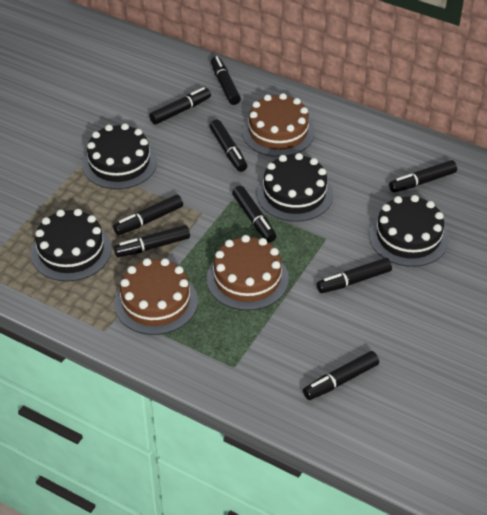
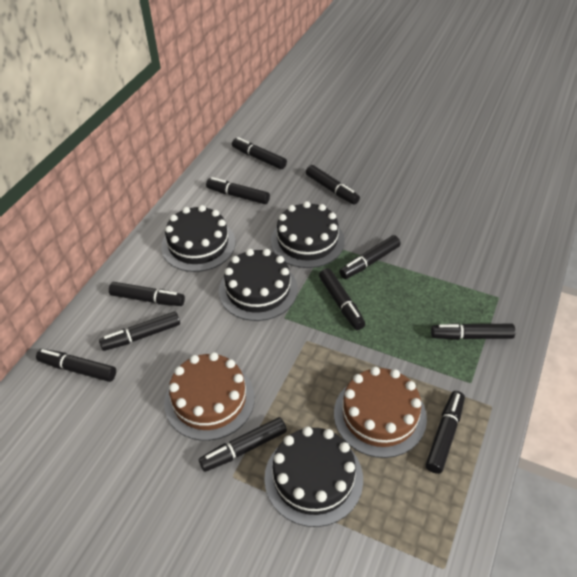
black marker: 9 -> 11
brown cake: 3 -> 2

